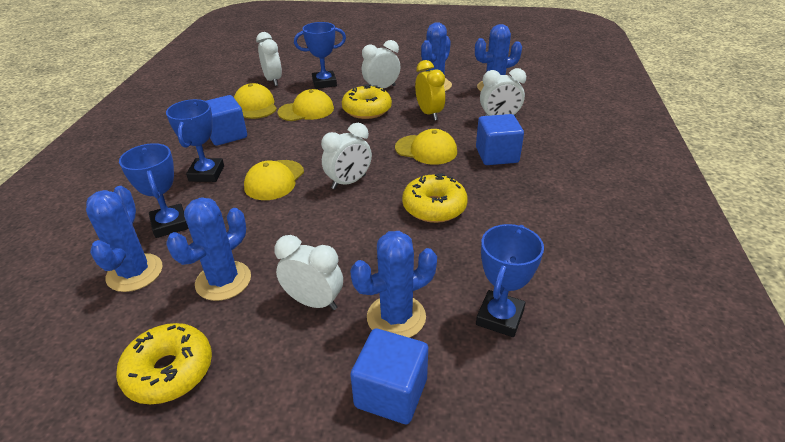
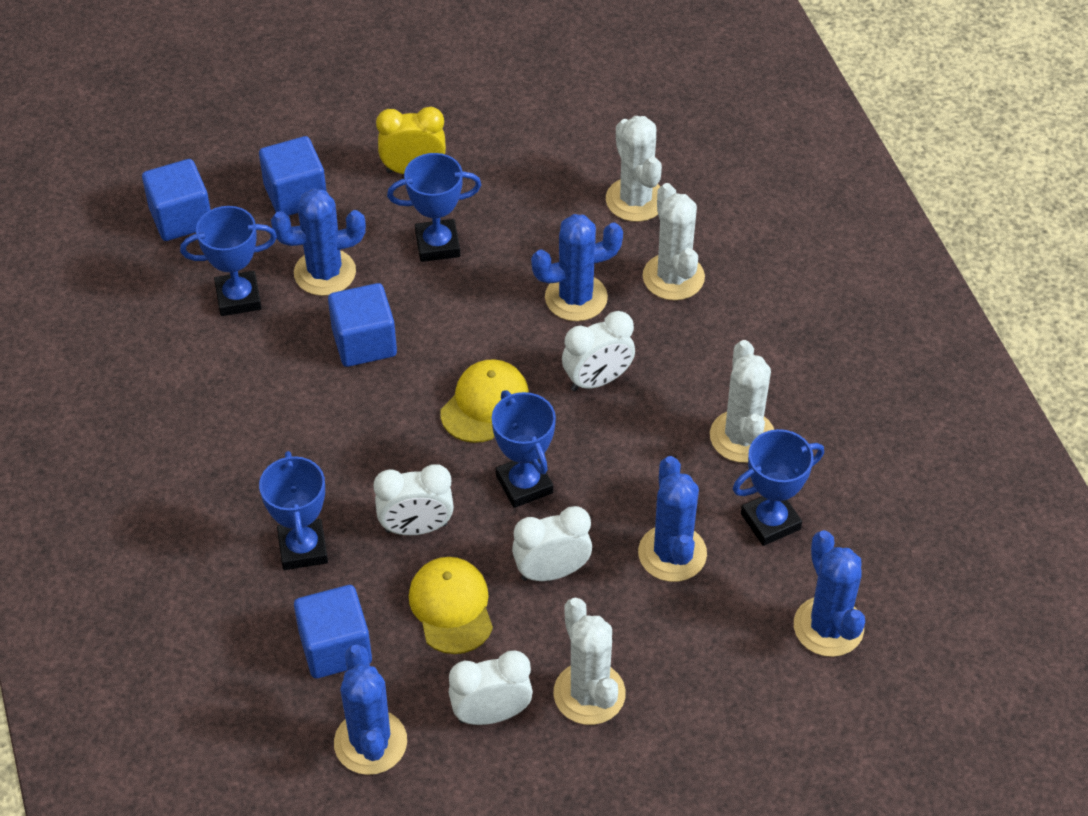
blue cube: 3 -> 4
blue trophy: 4 -> 5
white cactus: 0 -> 4
white clock: 5 -> 4
yellow cap: 4 -> 2
yellow donut: 3 -> 0

